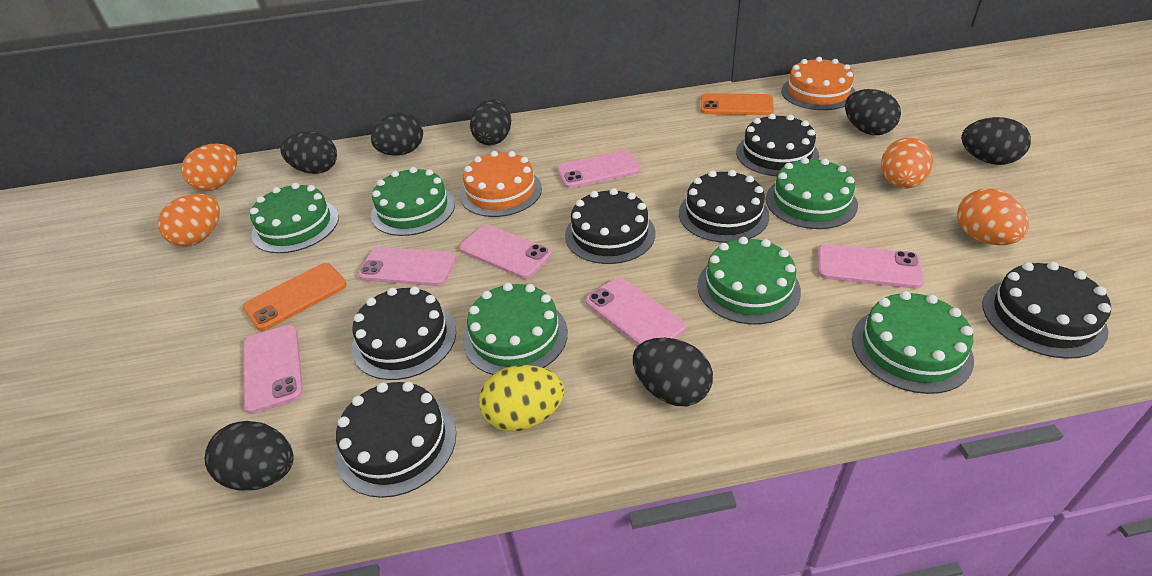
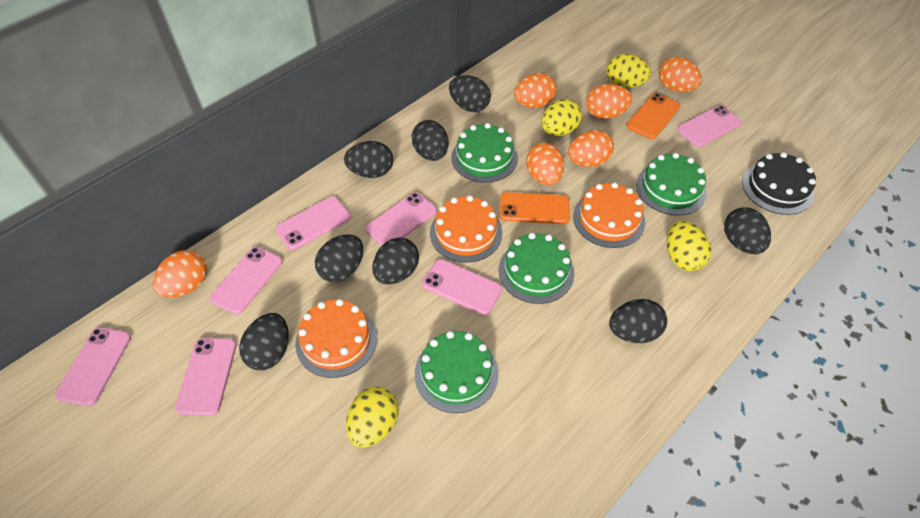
black cake: 6 -> 1
black egg: 7 -> 8
green cake: 6 -> 4
orange cake: 2 -> 3
orange egg: 4 -> 6
pink phone: 6 -> 7
yellow egg: 1 -> 4

